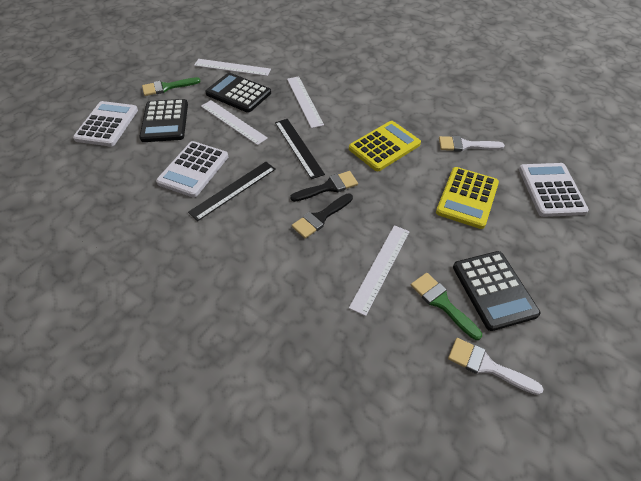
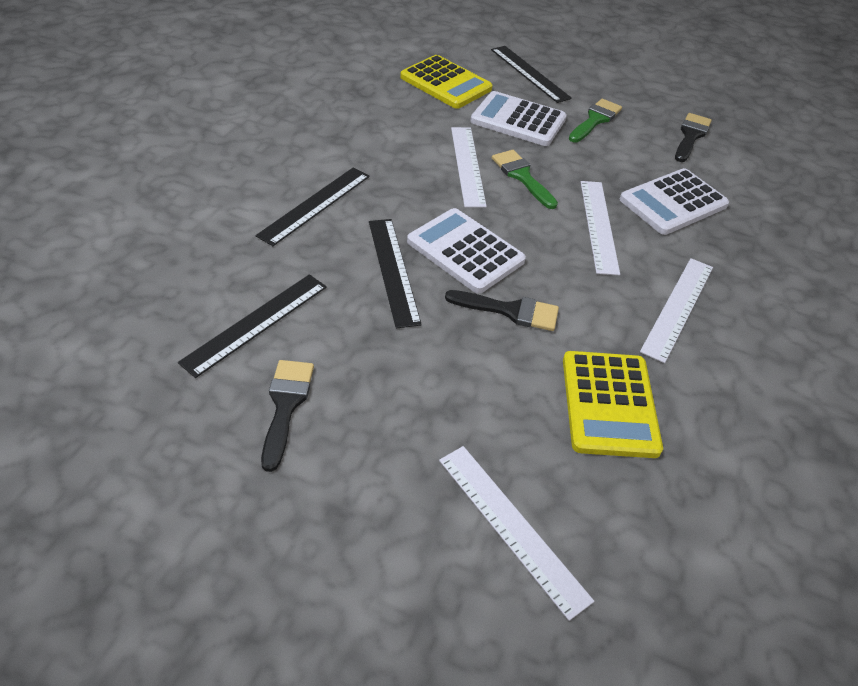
black brush: 2 -> 3
black calculator: 3 -> 0
black ruler: 2 -> 4
white brush: 2 -> 0

